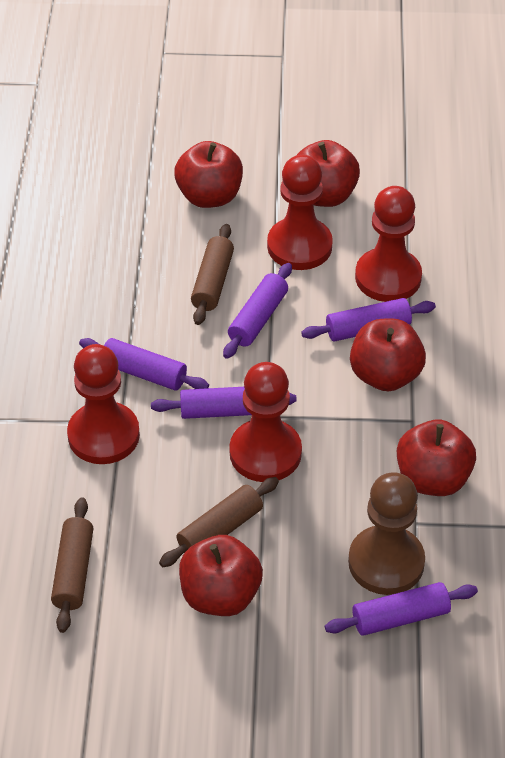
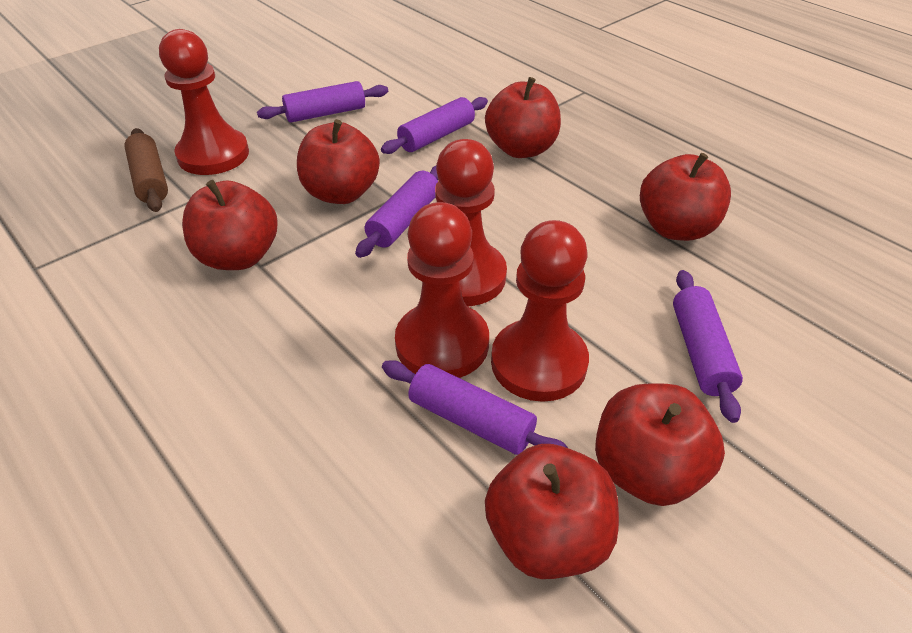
brown pawn: 1 -> 0
brown rolling pin: 3 -> 1
red apple: 5 -> 6

